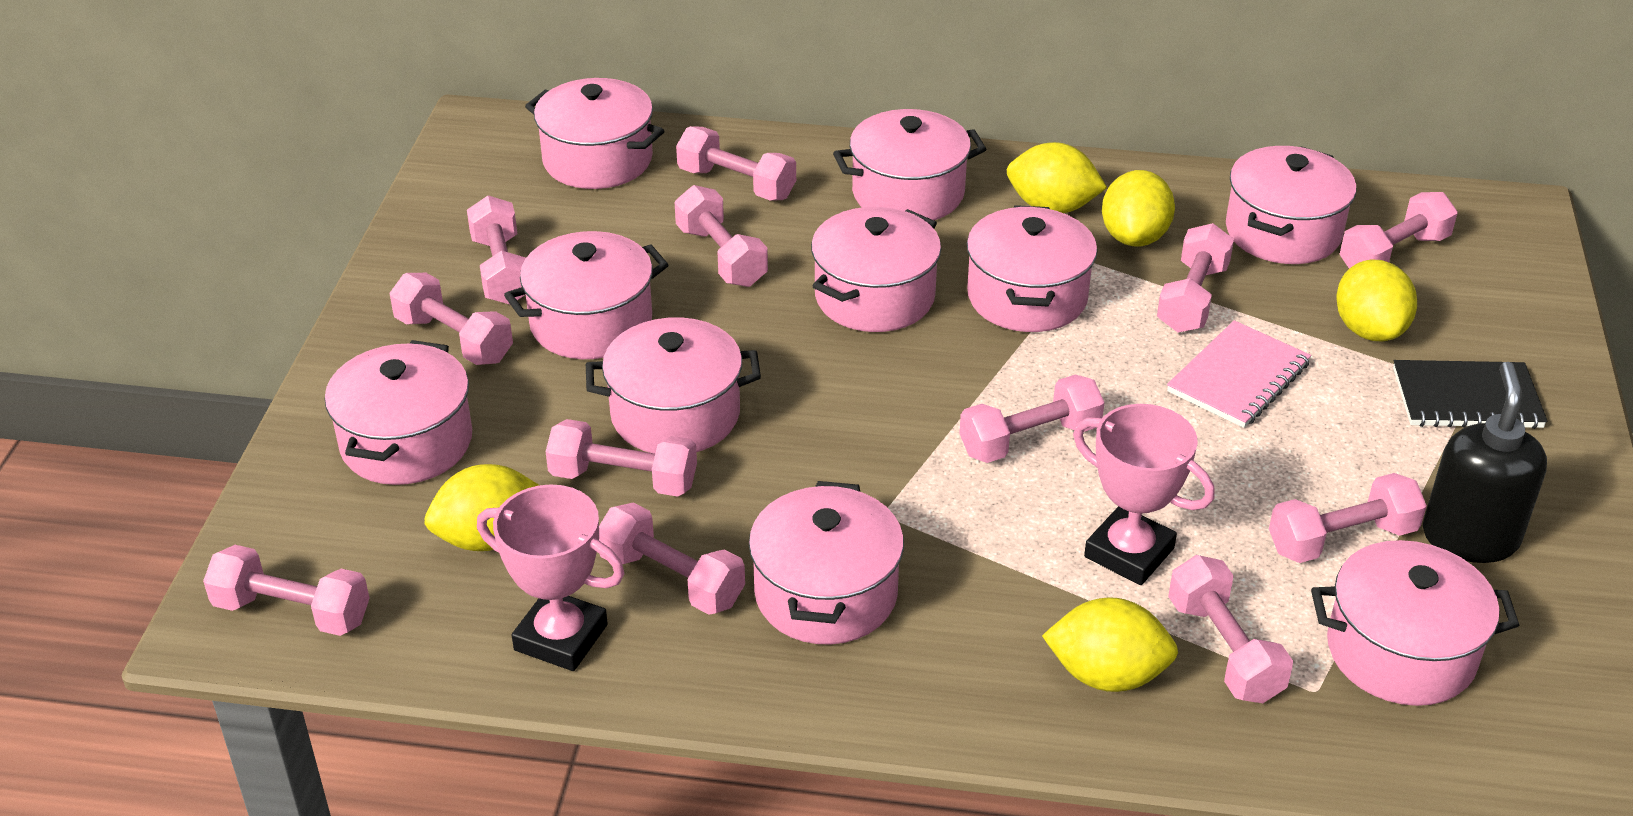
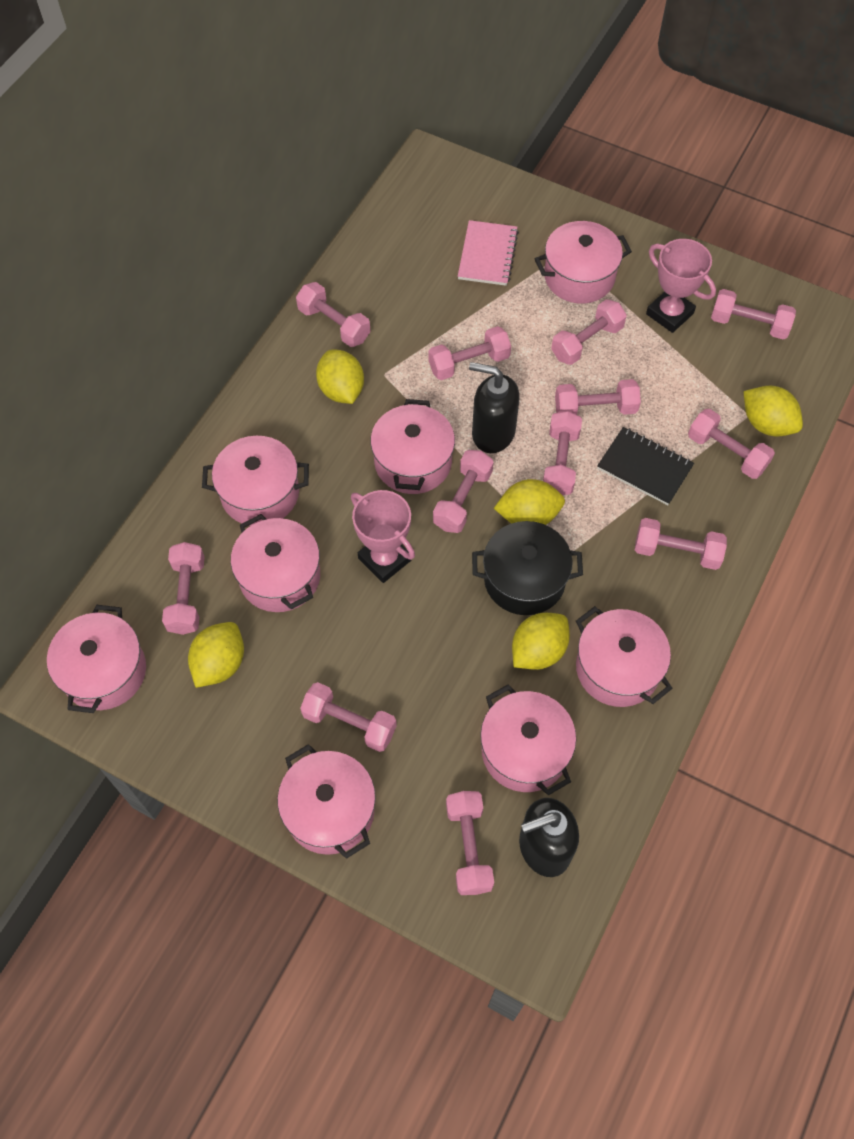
black pot: 0 -> 1
black soap dispenser: 1 -> 2
pink pot: 10 -> 8

